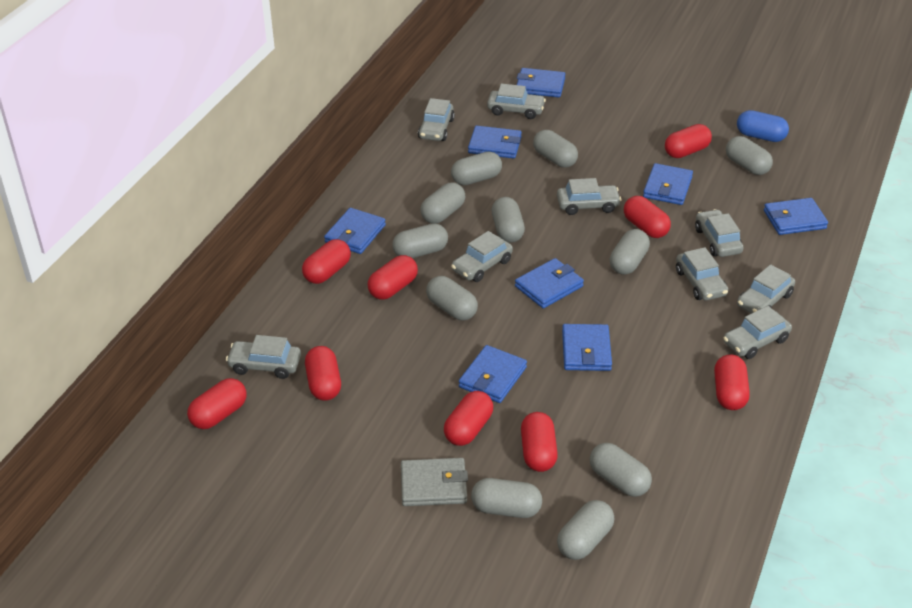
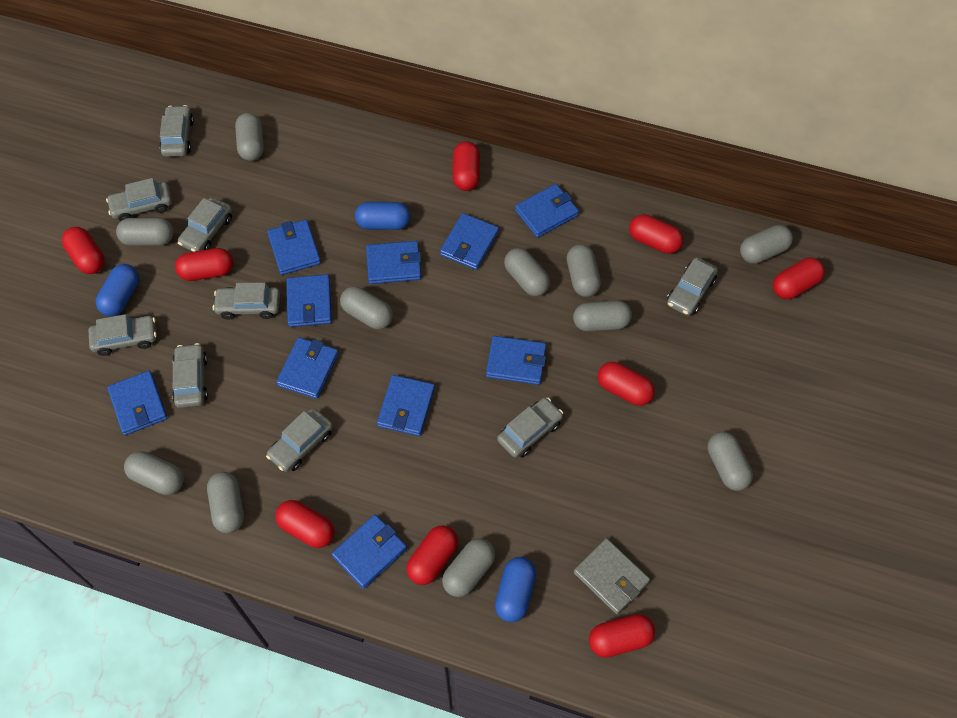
blue capsule: 1 -> 3
blue wallet: 8 -> 10

